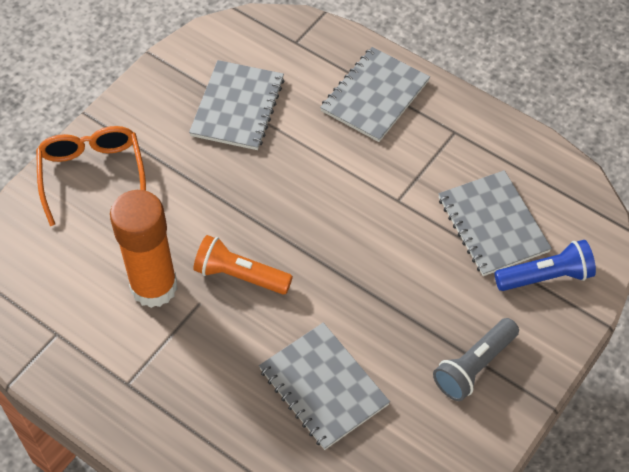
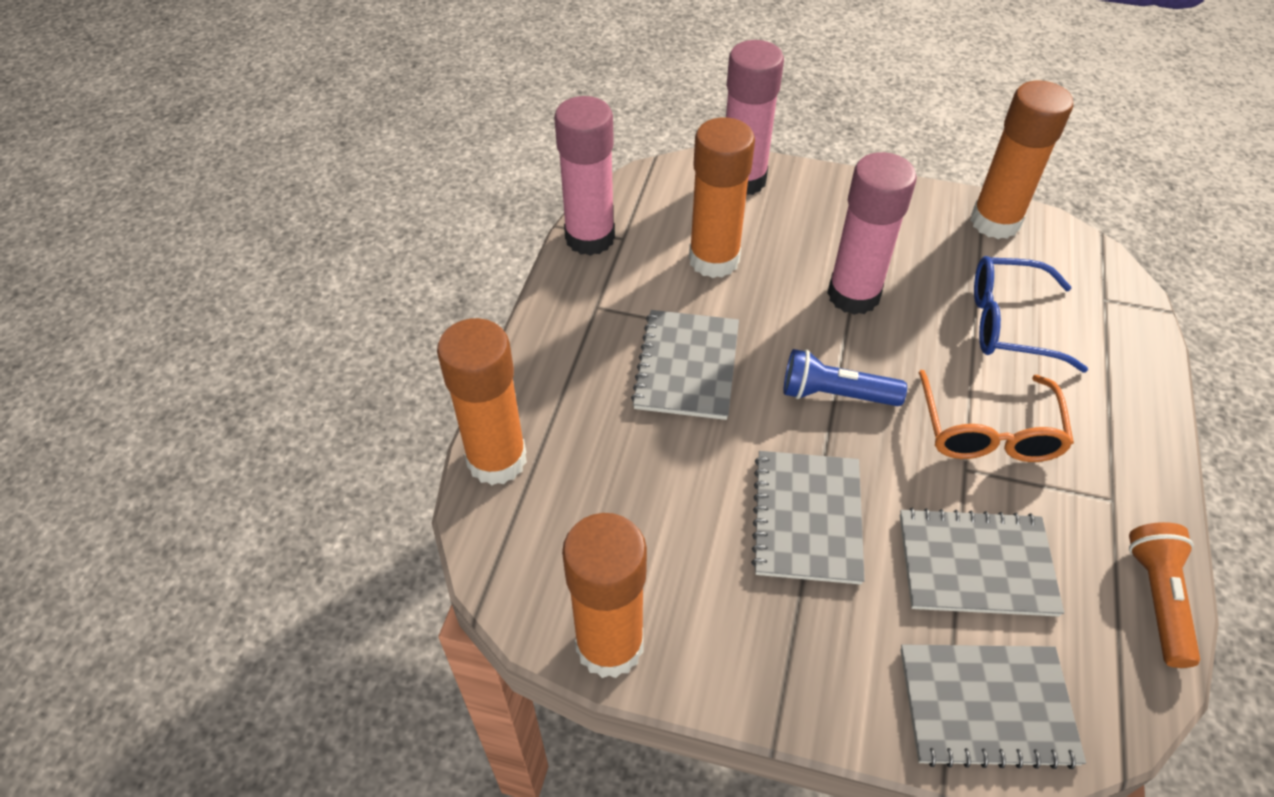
blue glasses: 0 -> 1
grey flashlight: 1 -> 0
orange glue stick: 1 -> 4
pink glue stick: 0 -> 3

